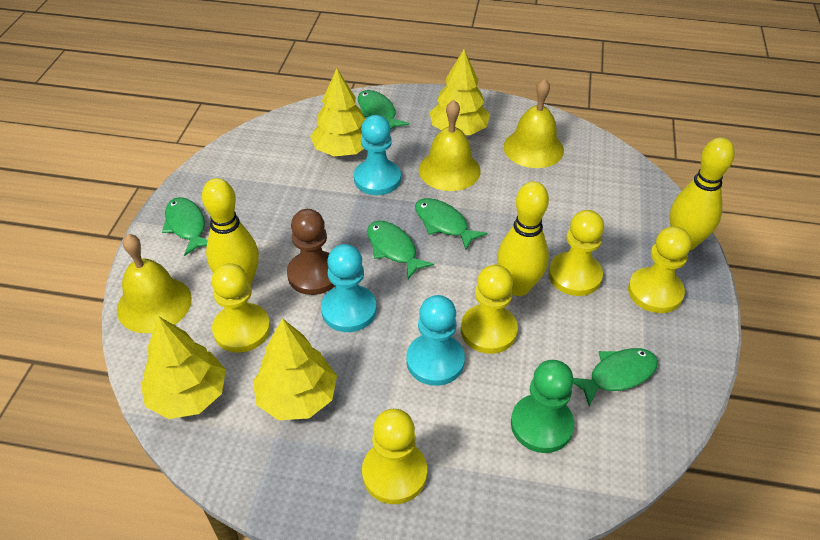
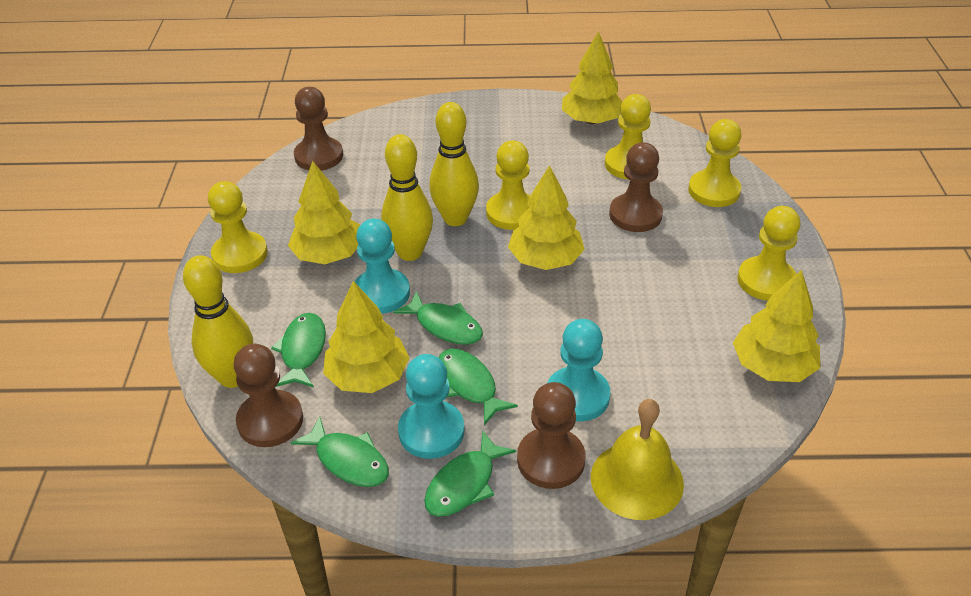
brown pawn: 1 -> 4
green pawn: 1 -> 0
yellow bell: 3 -> 1
yellow tree: 4 -> 5

